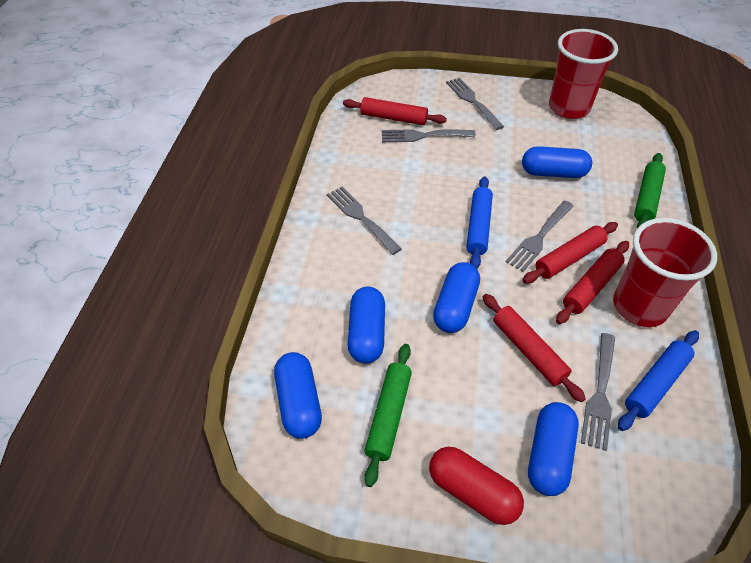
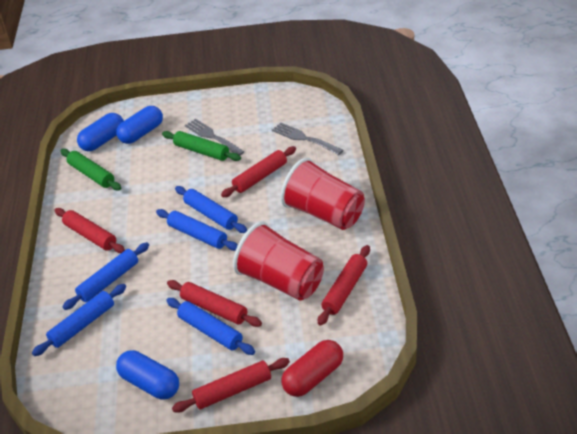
blue capsule: 5 -> 3
blue rolling pin: 2 -> 5
grey fork: 5 -> 2
red rolling pin: 4 -> 5

